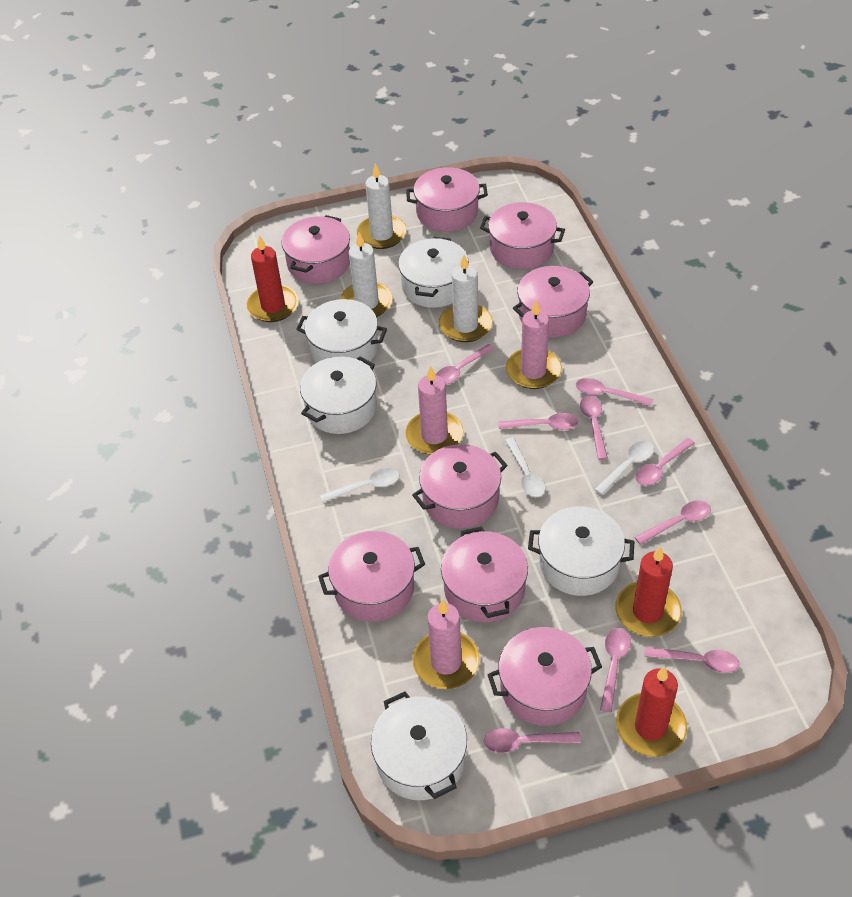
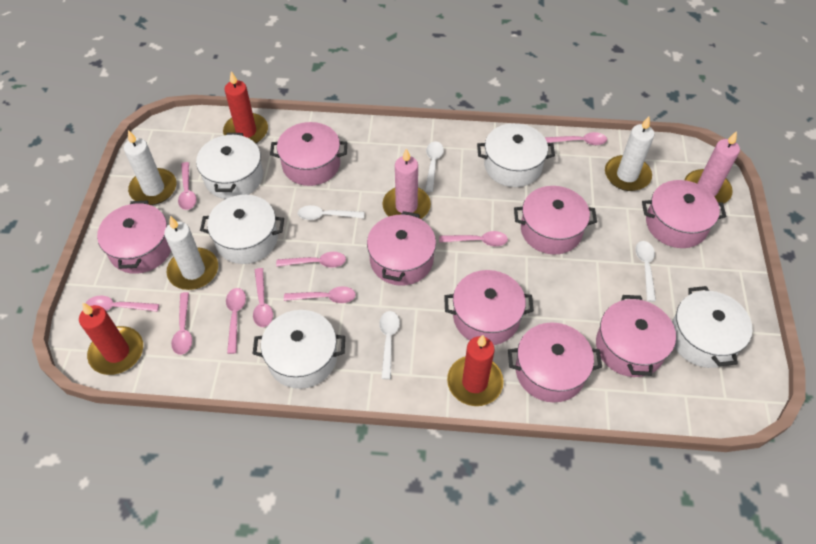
pink candle: 3 -> 2
white spoon: 3 -> 4

